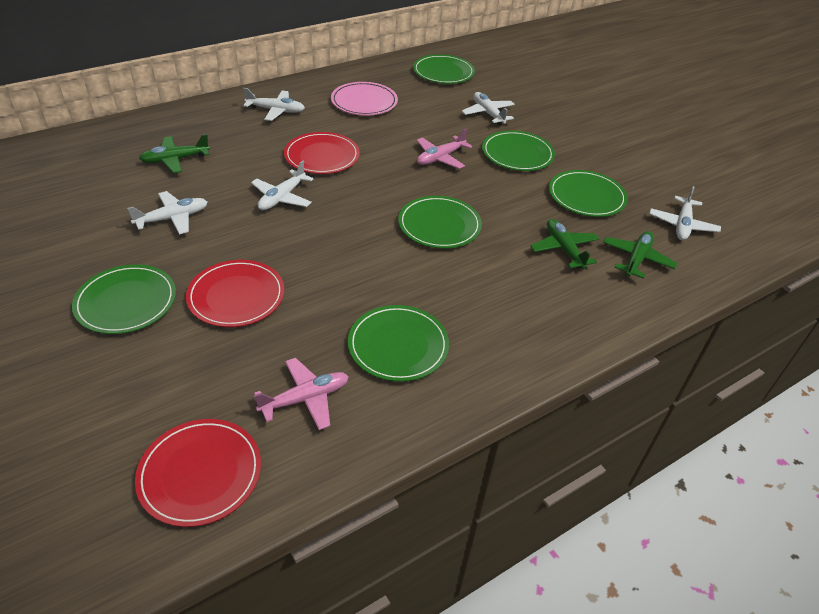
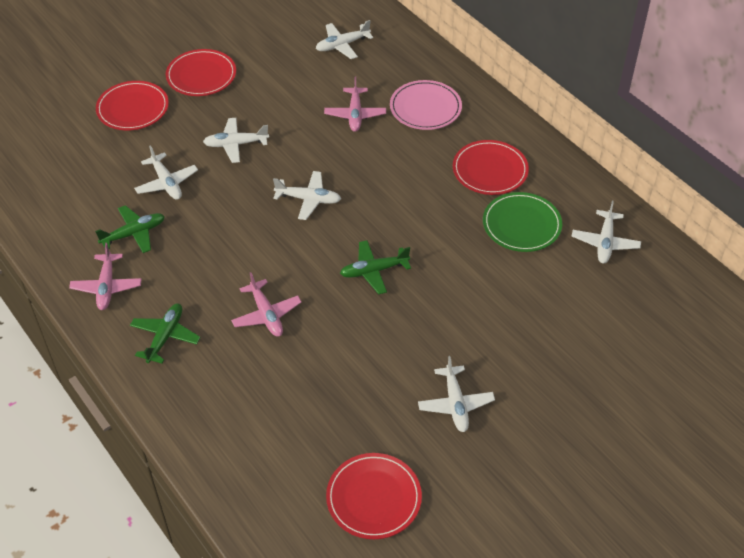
green plate: 6 -> 1
pink plane: 2 -> 3
red plate: 3 -> 4
white plane: 5 -> 6

